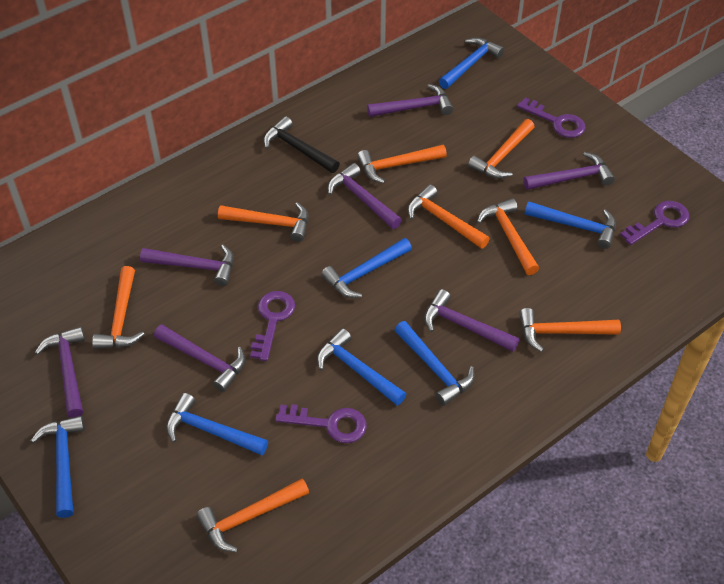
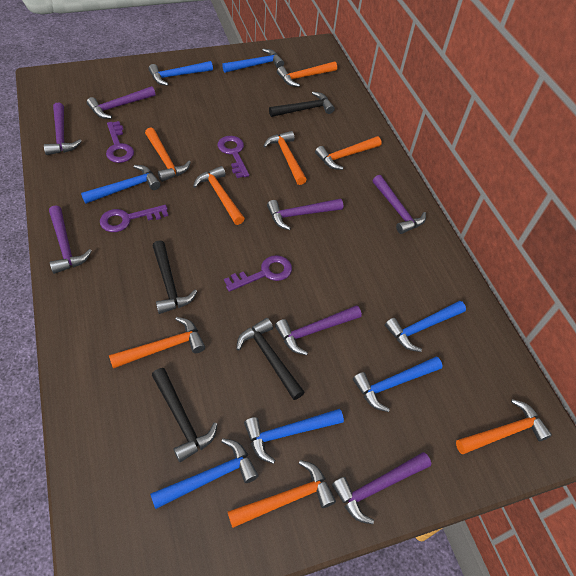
black hammer: 1 -> 4

